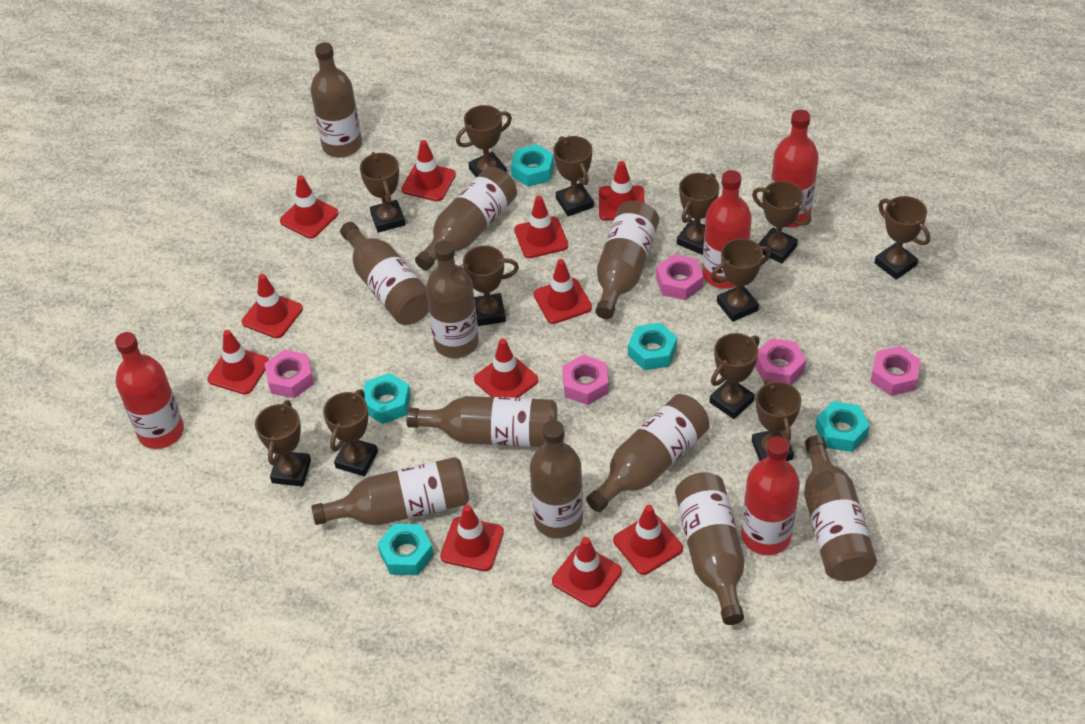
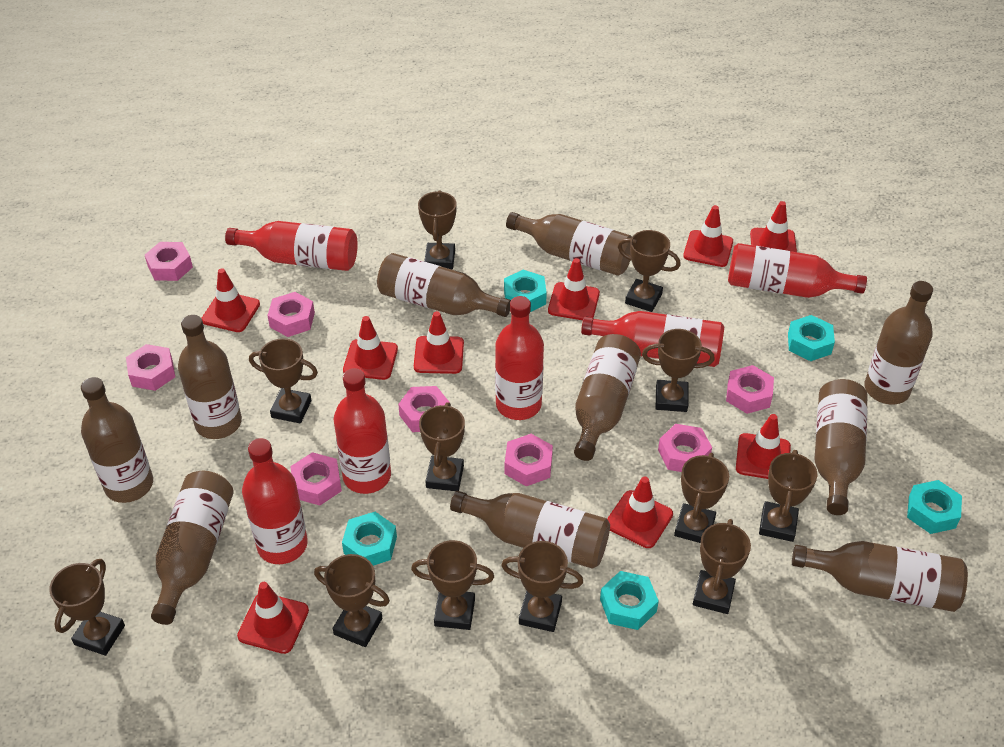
brown bottle: 11 -> 10
pink nut: 5 -> 8
red bottle: 4 -> 6
red traffic cone: 11 -> 9

